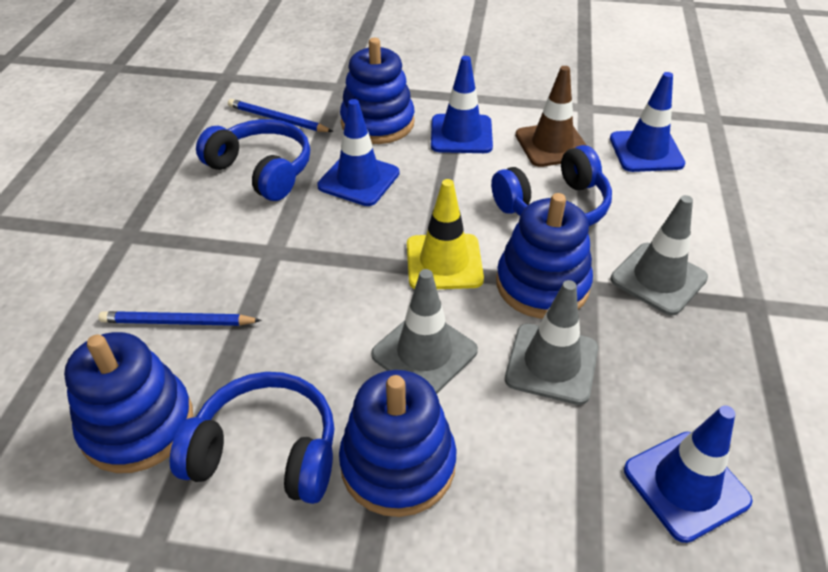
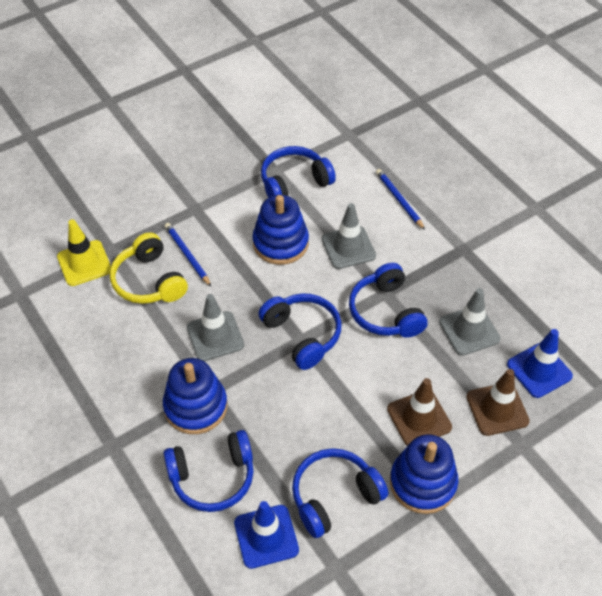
blue headphones: 3 -> 5
blue stacking toy: 4 -> 3
blue traffic cone: 4 -> 2
brown traffic cone: 1 -> 2
yellow headphones: 0 -> 1

